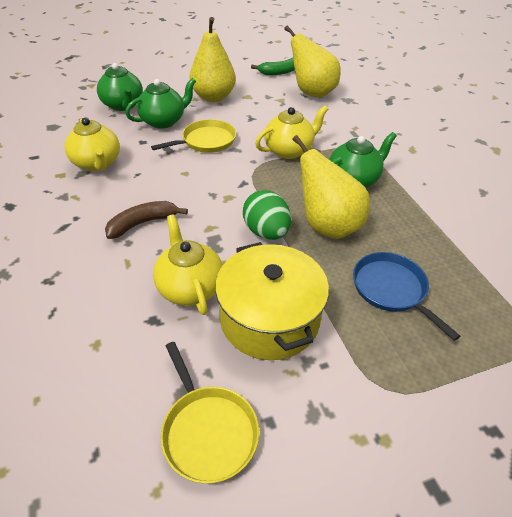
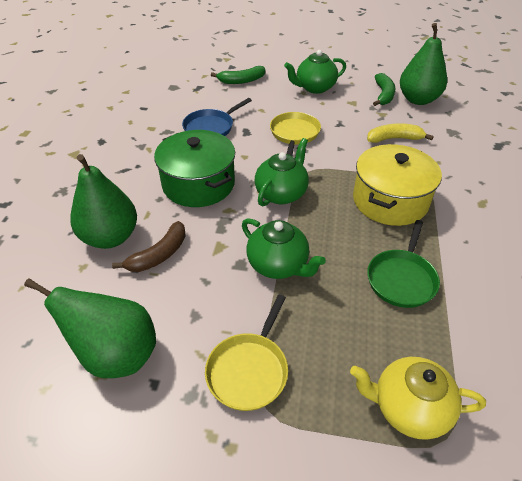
green banana: 1 -> 2
green egg: 1 -> 0
green pan: 0 -> 1
green pear: 0 -> 3
green pot: 0 -> 1
yellow banana: 0 -> 1
yellow pear: 3 -> 0
yellow teapot: 3 -> 1

